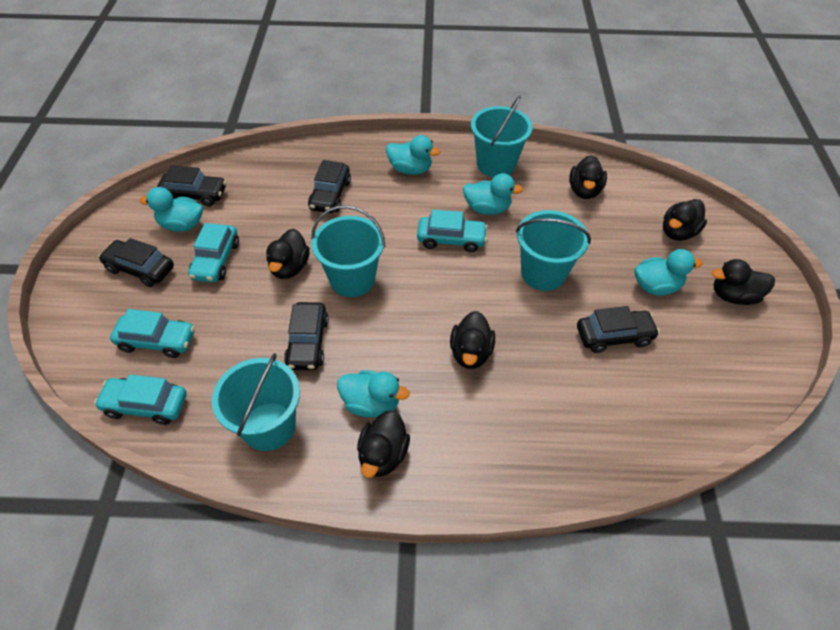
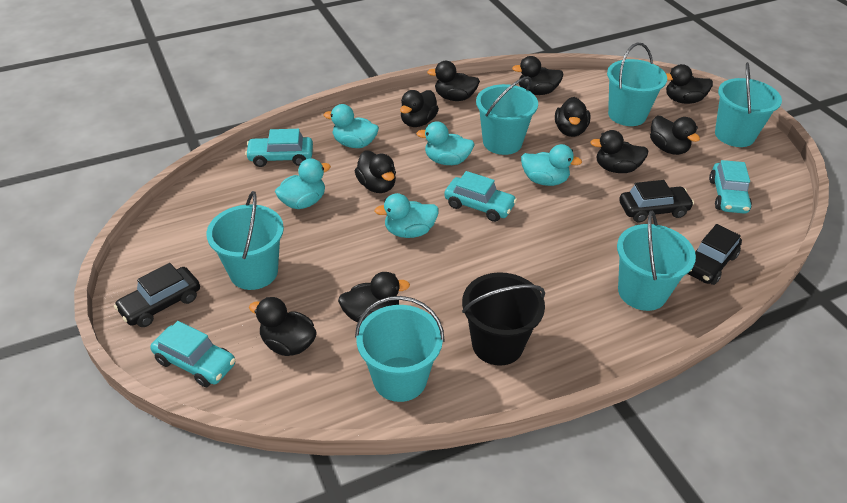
black bucket: 0 -> 1
black car: 5 -> 3
black duck: 6 -> 10
turquoise bucket: 4 -> 6

